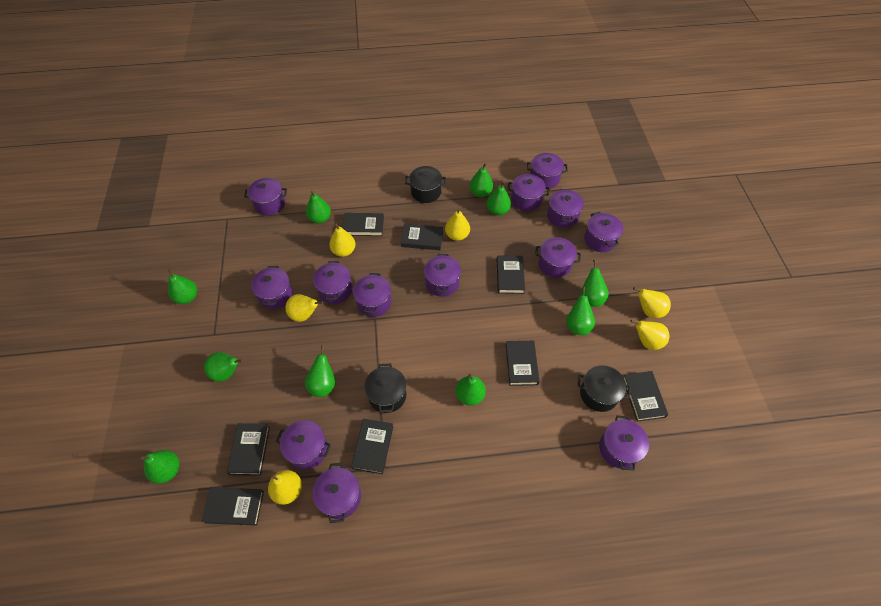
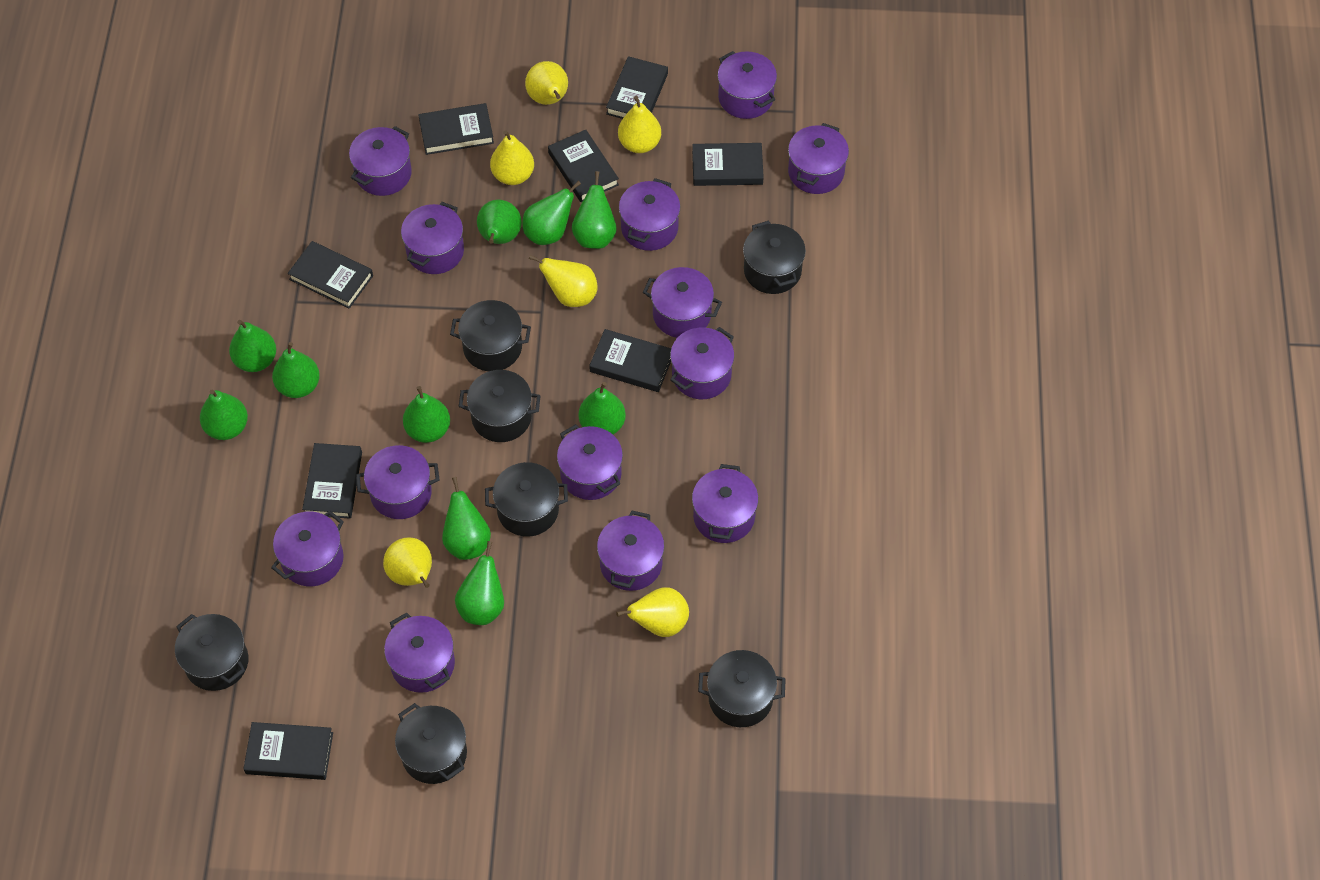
black pot: 3 -> 7

